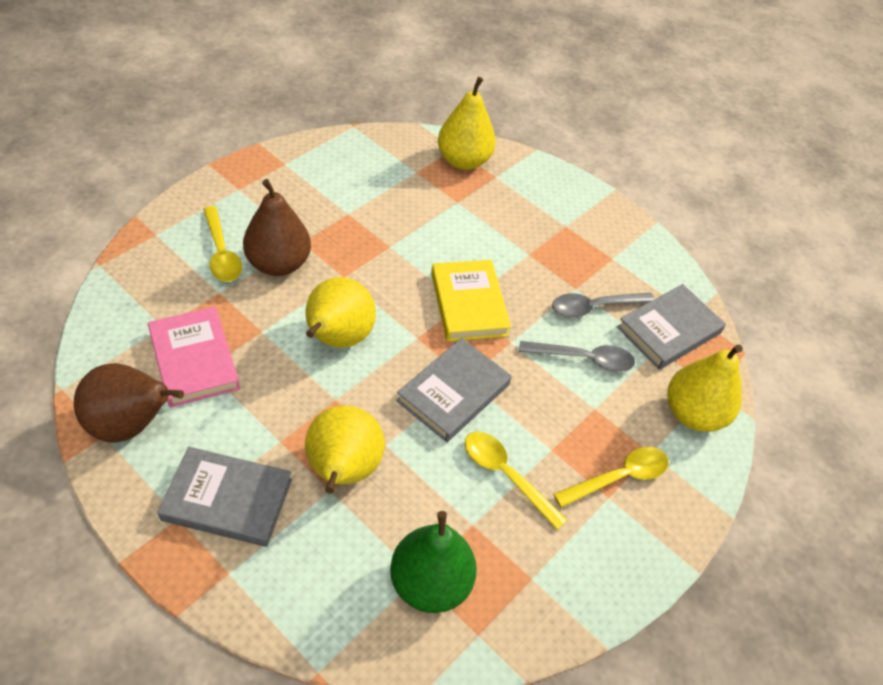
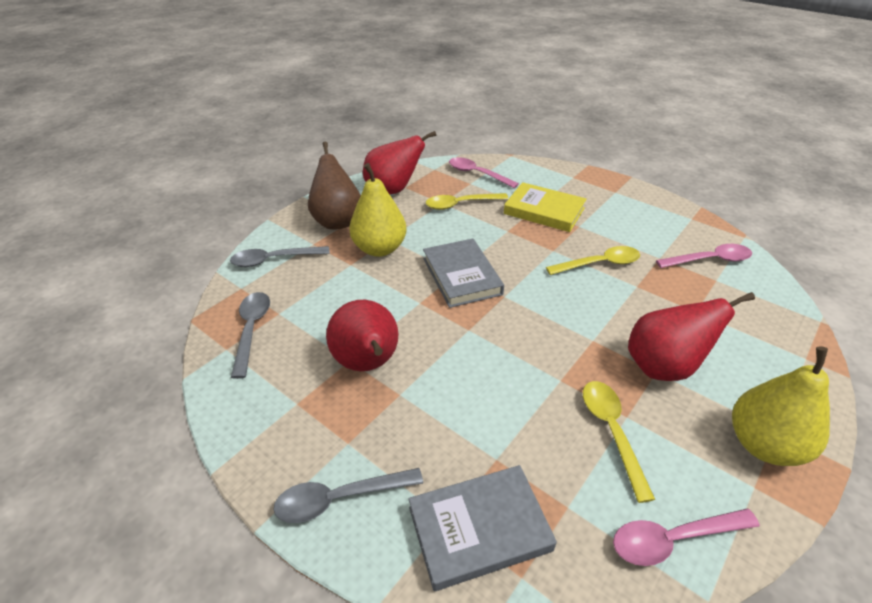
brown pear: 2 -> 1
green pear: 1 -> 0
grey book: 3 -> 2
grey spoon: 2 -> 3
pink book: 1 -> 0
pink spoon: 0 -> 3
red pear: 0 -> 3
yellow pear: 4 -> 2

